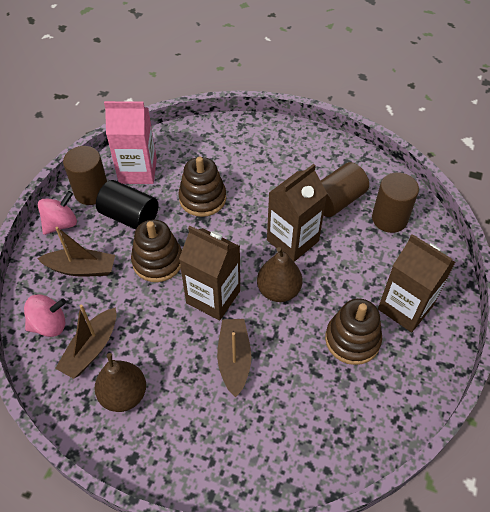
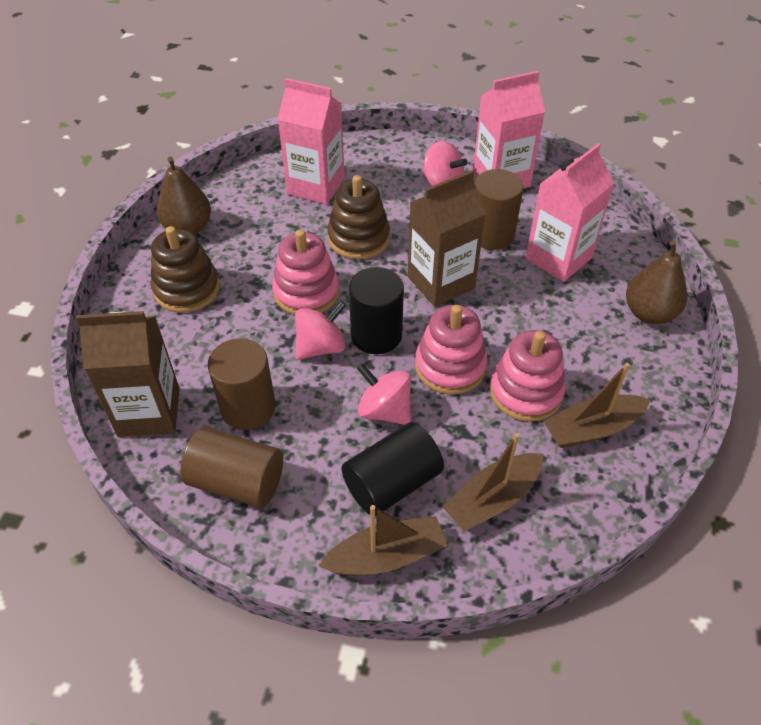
black cylinder: 1 -> 2
brown carton: 3 -> 2
brown stacking toy: 3 -> 2
pink carton: 1 -> 3
pink spinning top: 2 -> 3
pink stacking toy: 0 -> 3

